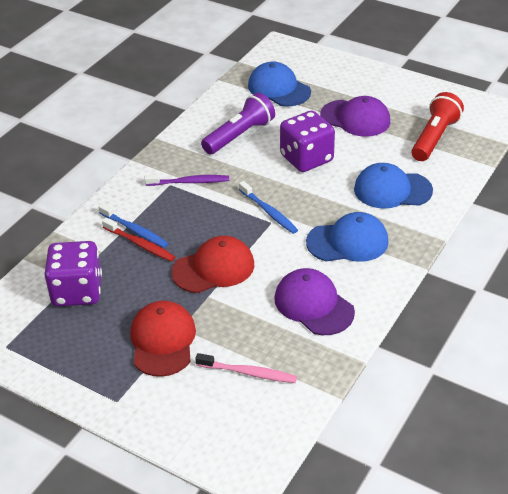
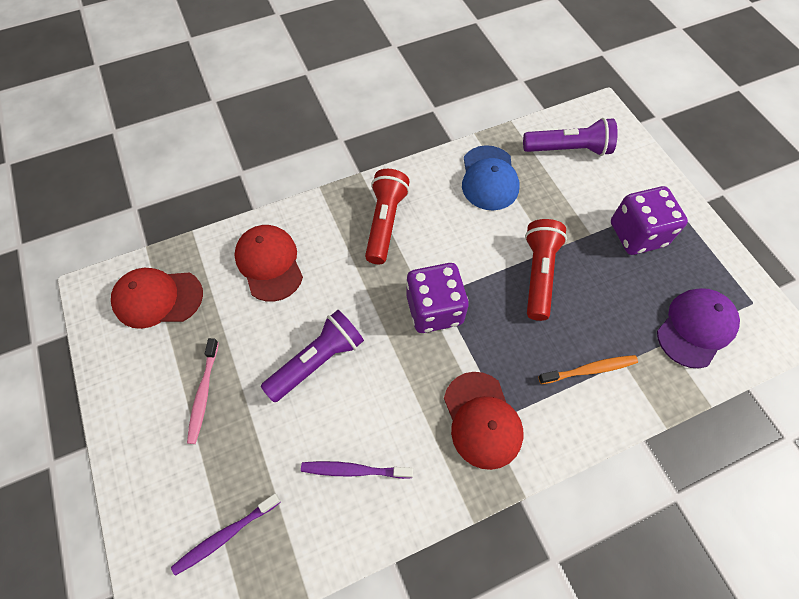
blue cap: 3 -> 1
blue toothbrush: 2 -> 0
orange toothbrush: 0 -> 1
purple cap: 2 -> 1
purple flashlight: 1 -> 2
purple toothbrush: 1 -> 2
red cap: 2 -> 3
red flashlight: 1 -> 2
red toothbrush: 1 -> 0

